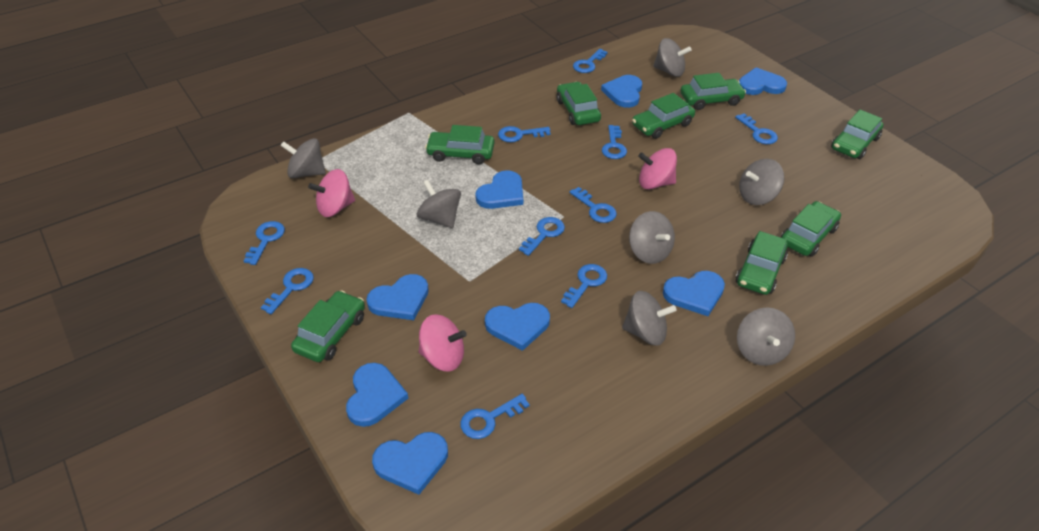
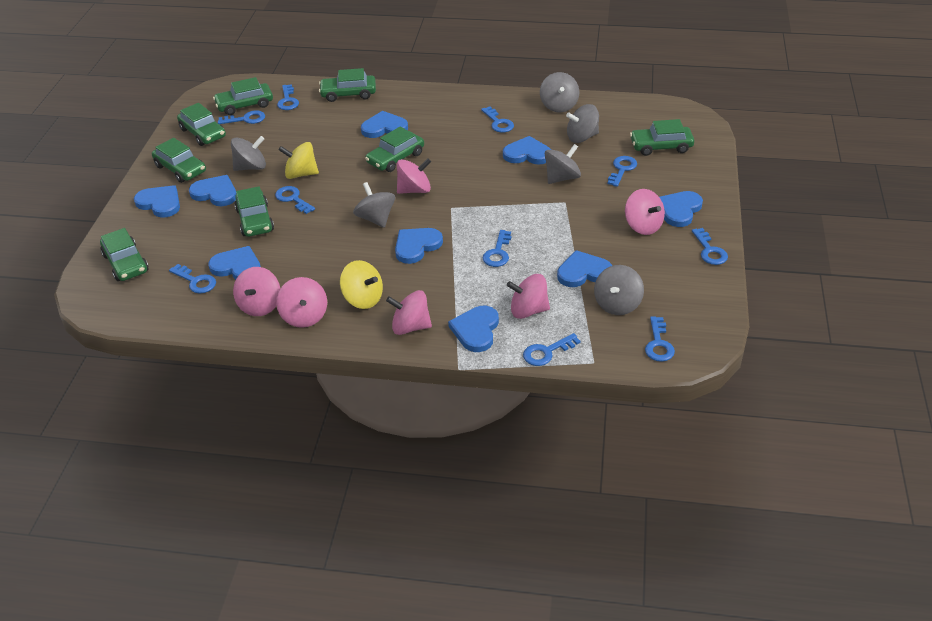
blue heart: 8 -> 9
grey spinning top: 7 -> 6
pink spinning top: 3 -> 6
yellow spinning top: 0 -> 2

